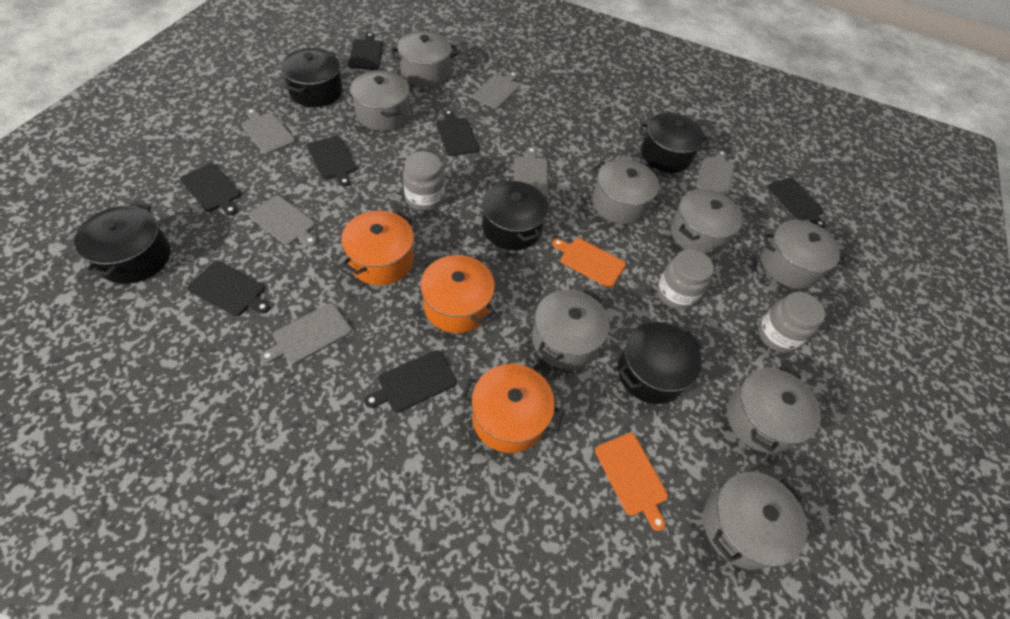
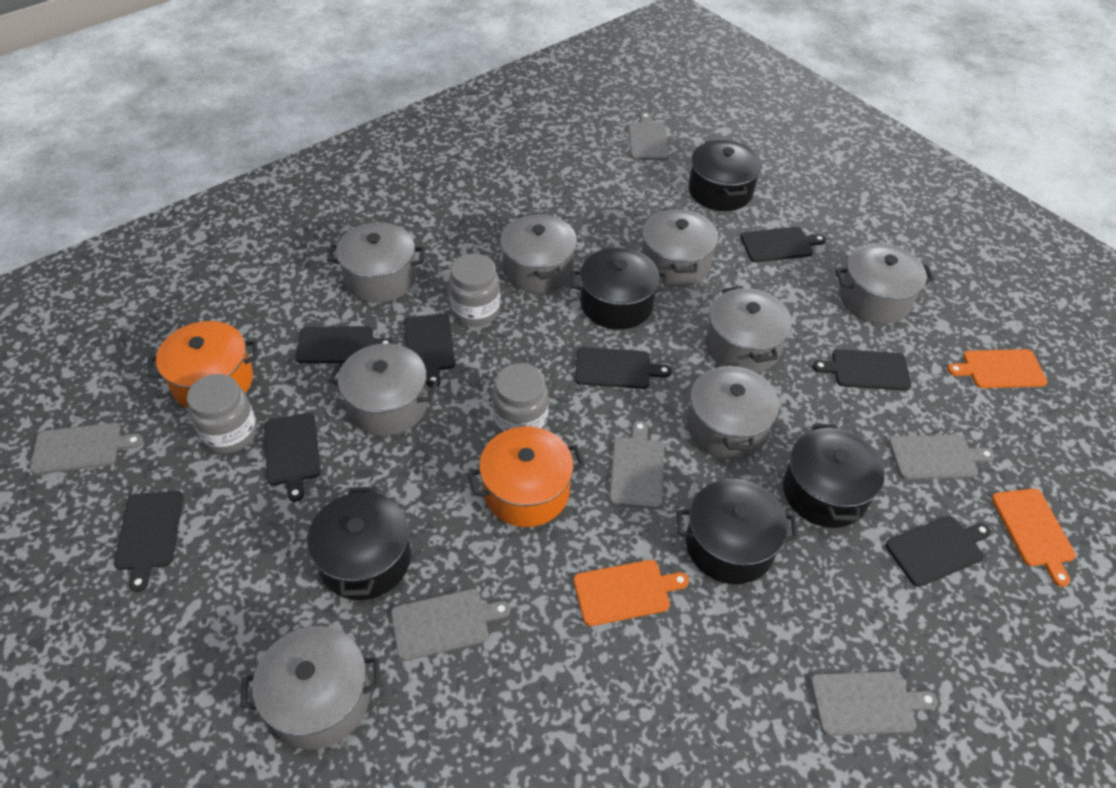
black cutting board: 7 -> 8
orange cutting board: 2 -> 3
orange pot: 3 -> 2

